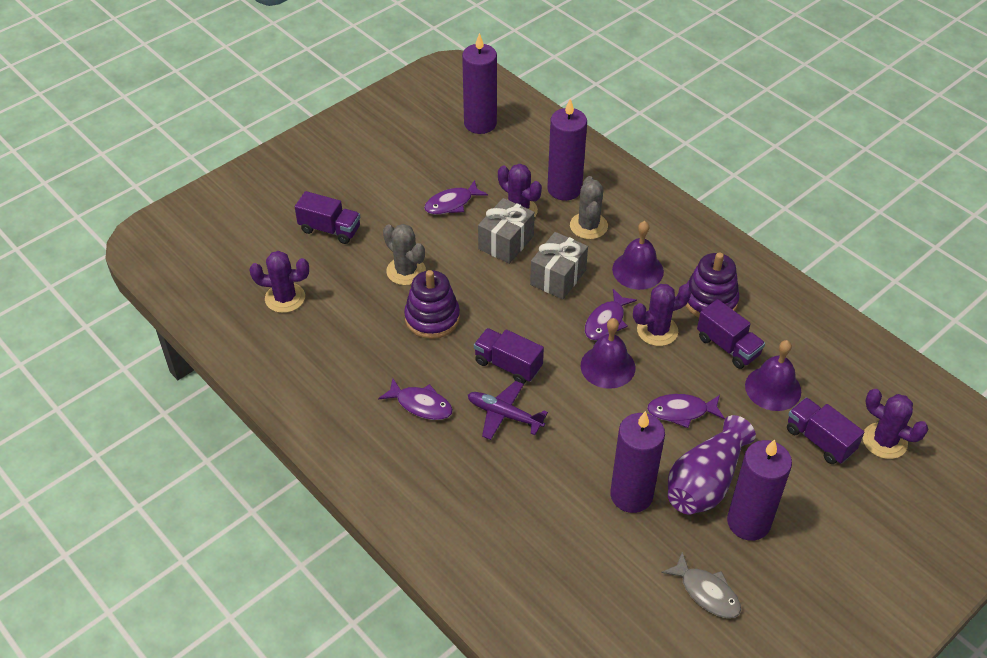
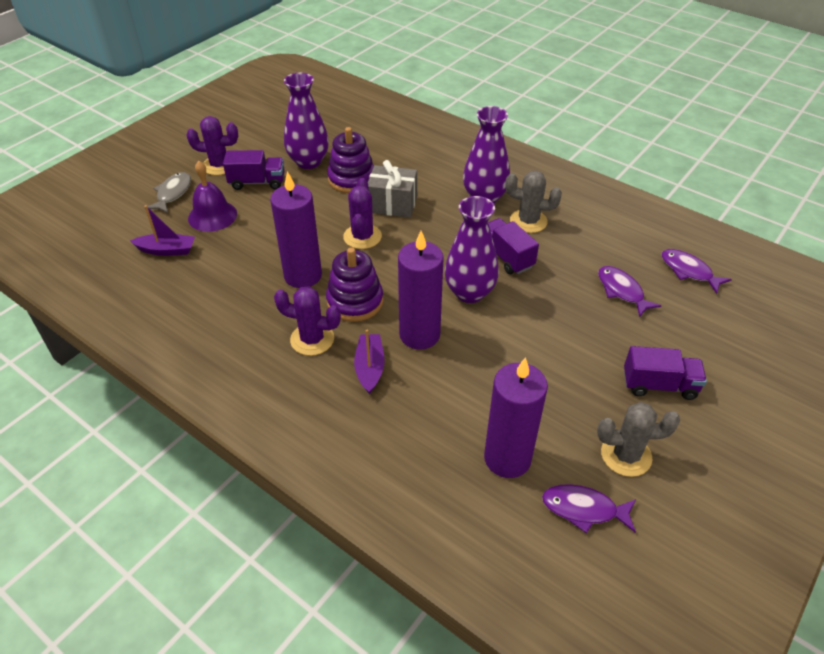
grey gift: 2 -> 1
purple bell: 3 -> 1
purple boat: 0 -> 2
purple cactus: 4 -> 3
purple candle: 4 -> 3
purple fish: 4 -> 3
purple plane: 1 -> 0
purple truck: 4 -> 3
purple vase: 1 -> 3

